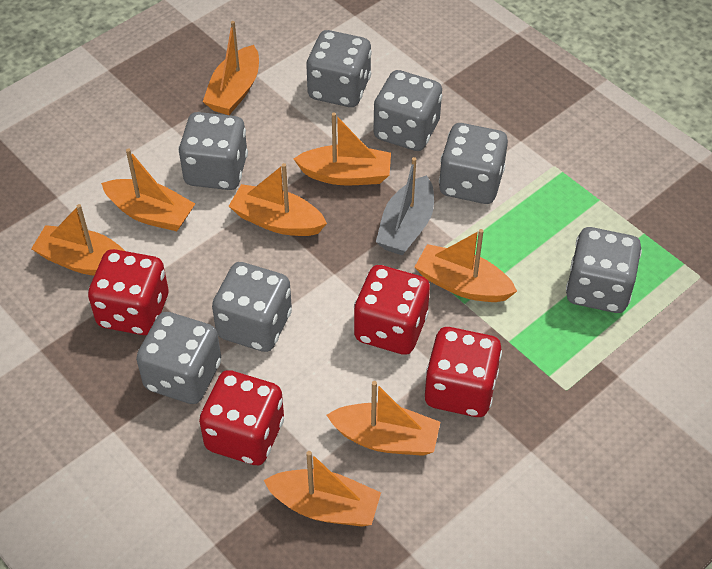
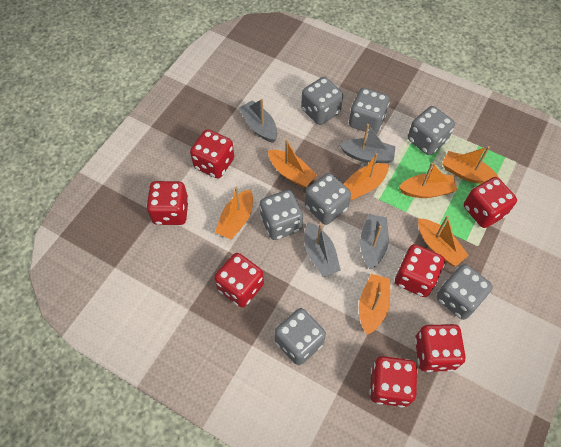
grey boat: 1 -> 4
orange boat: 8 -> 7
red dice: 4 -> 7

